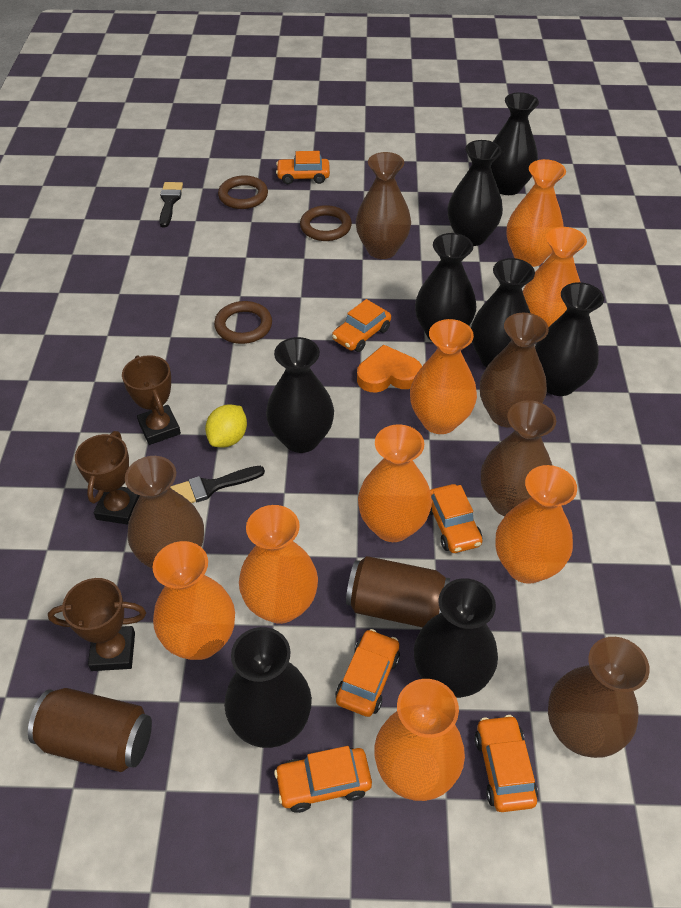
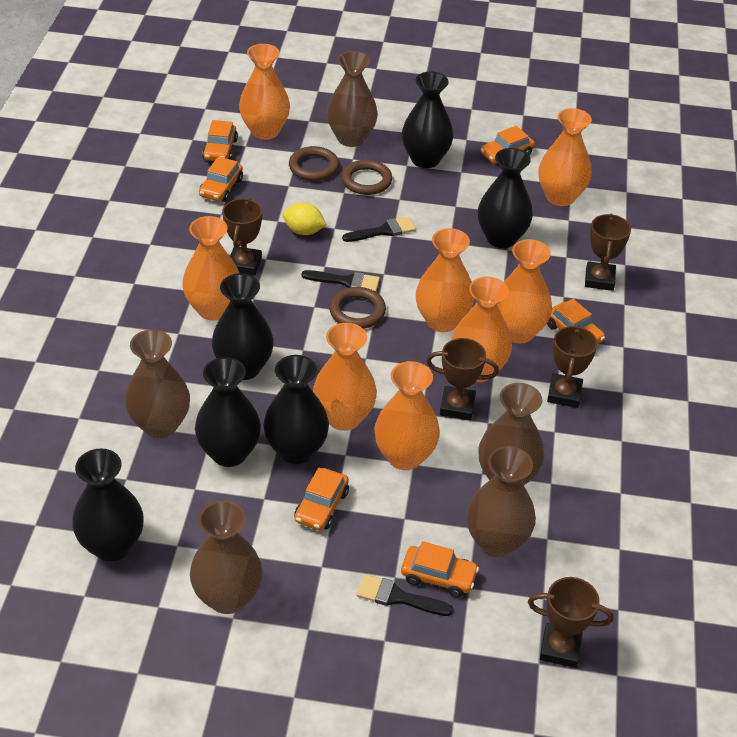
black brush: 2 -> 3
black vase: 8 -> 6
brown can: 2 -> 0
brown trophy: 3 -> 5
orange heart: 1 -> 0

